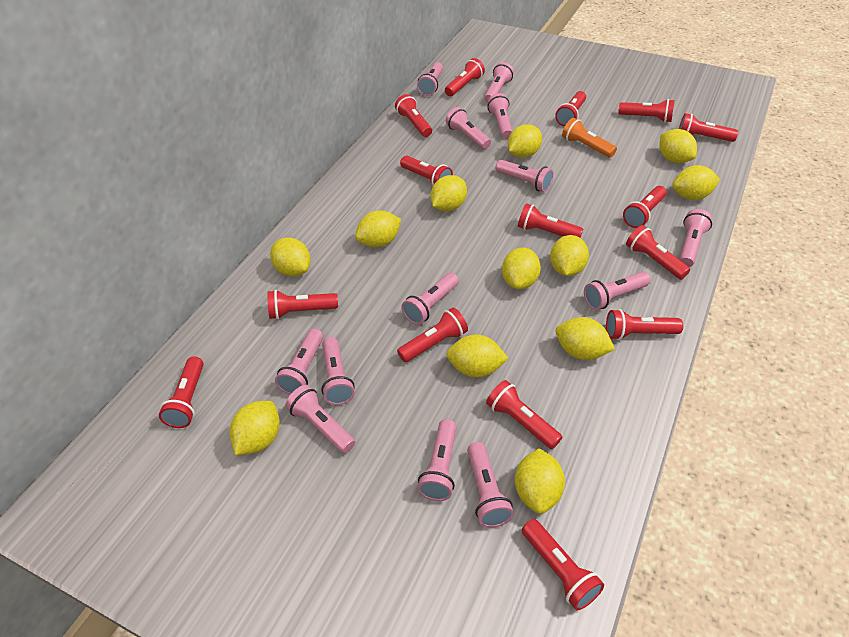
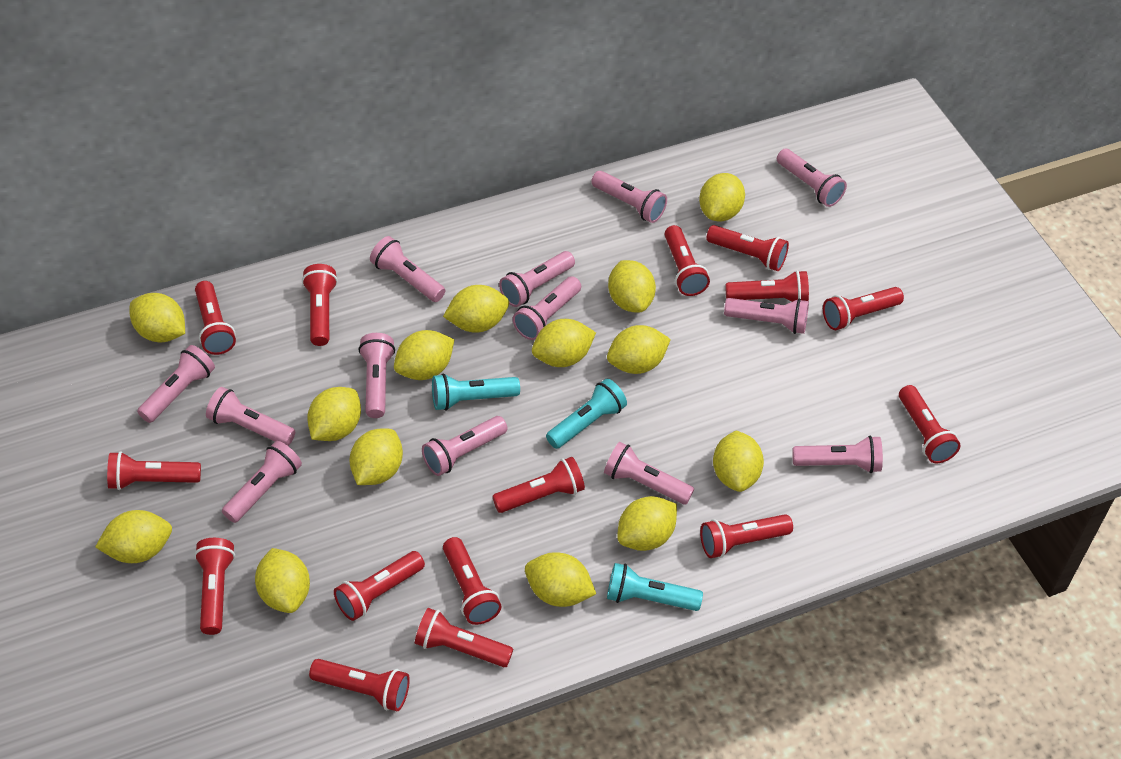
orange flashlight: 1 -> 0
turquoise flashlight: 0 -> 3
yellow lemon: 12 -> 14

